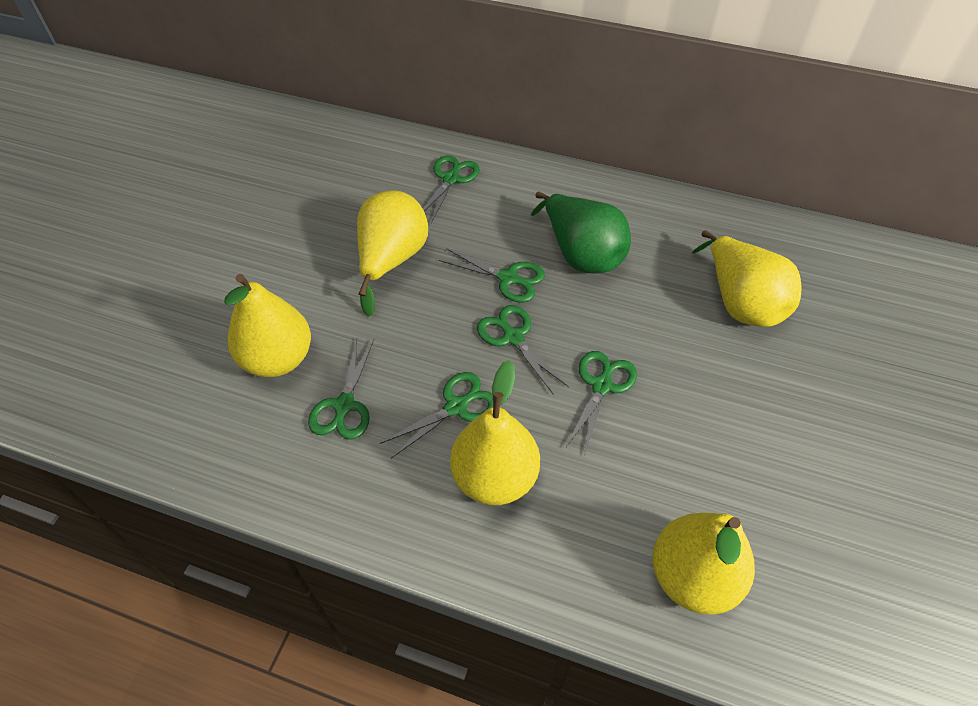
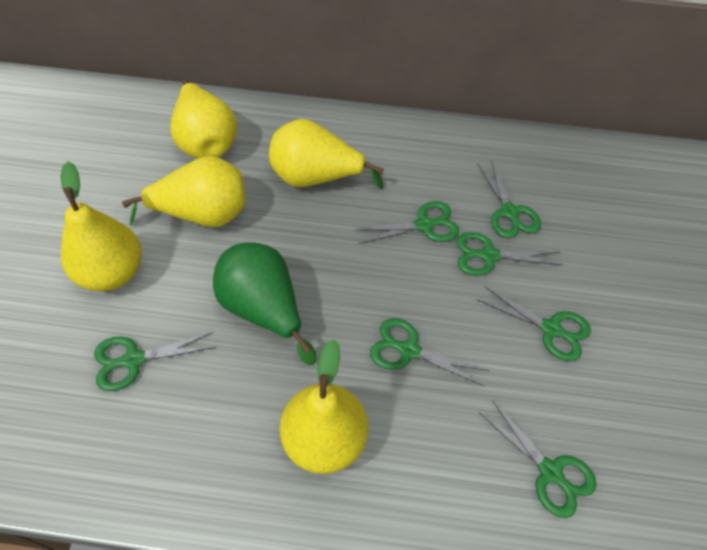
green scissors: 6 -> 7

